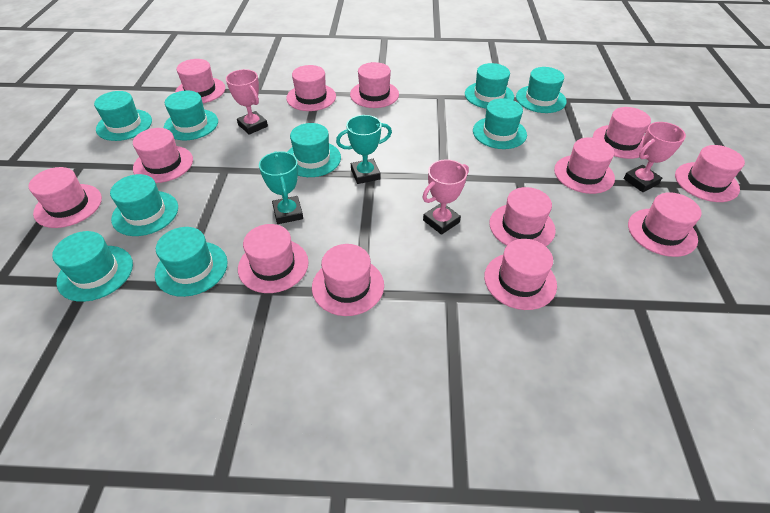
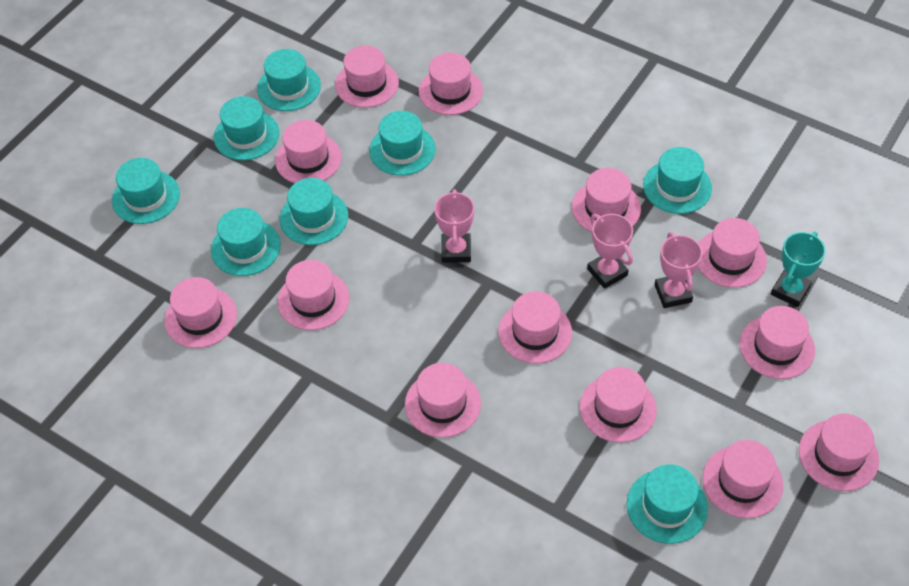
turquoise hat: 9 -> 8
turquoise trophy: 2 -> 1

